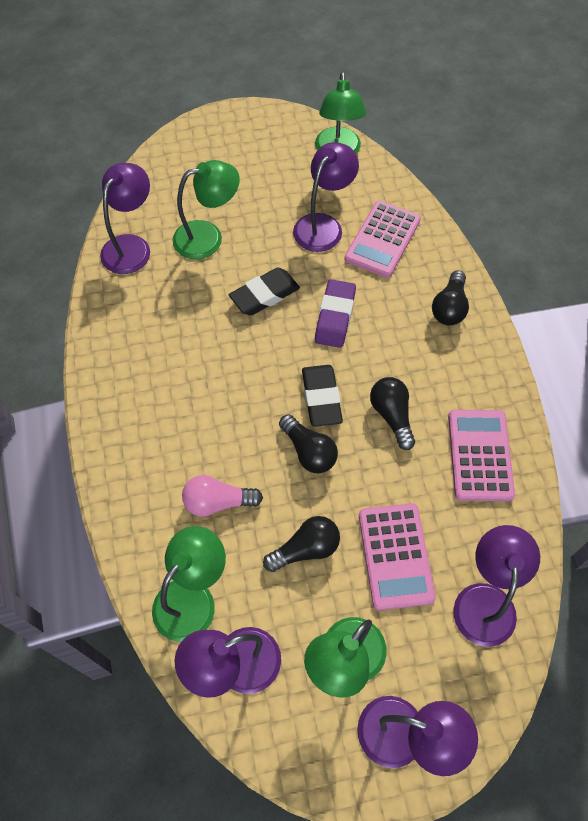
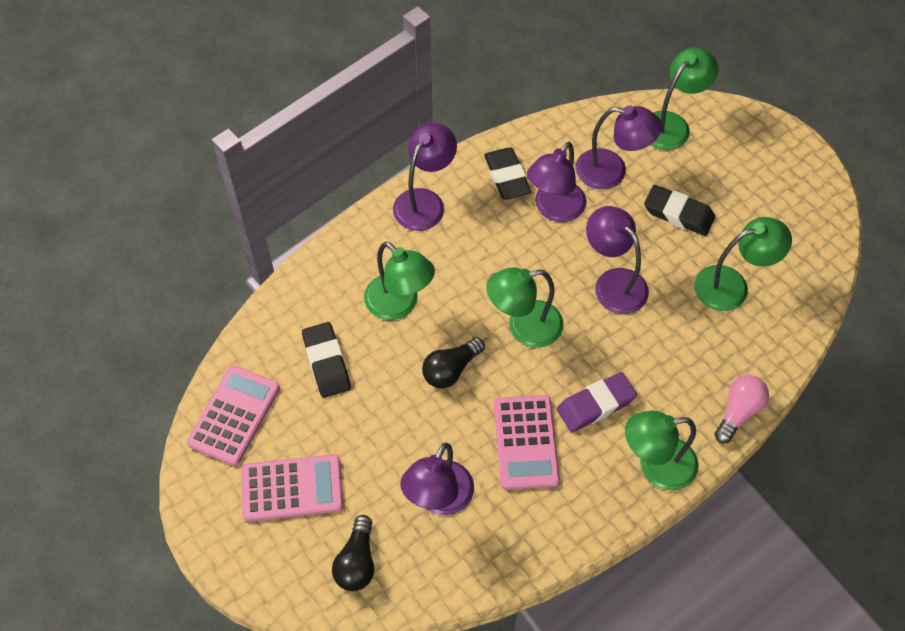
black eraser: 2 -> 3
black light bulb: 4 -> 2
green lamp: 4 -> 5

